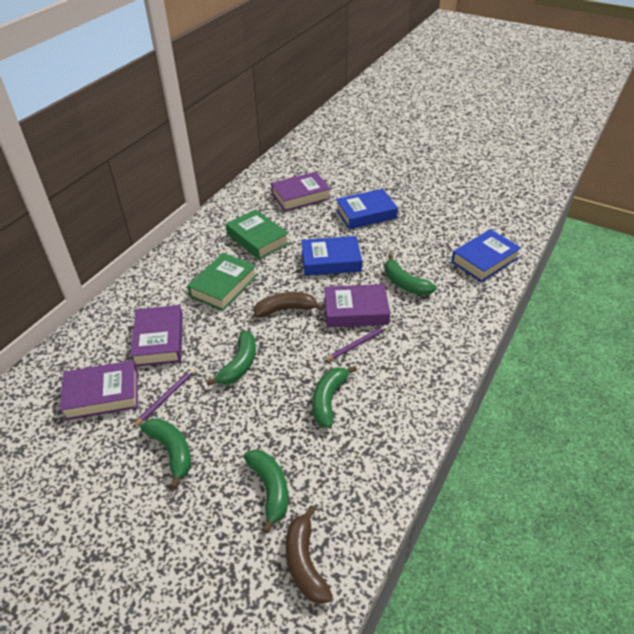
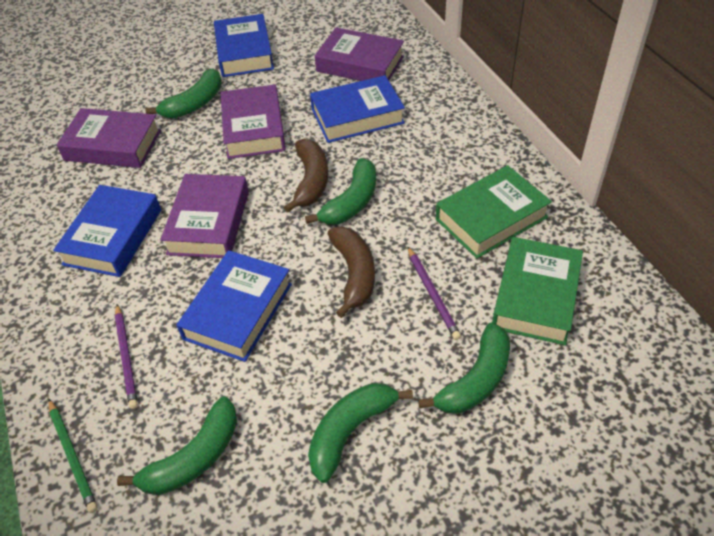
blue book: 3 -> 4
green pencil: 0 -> 1

